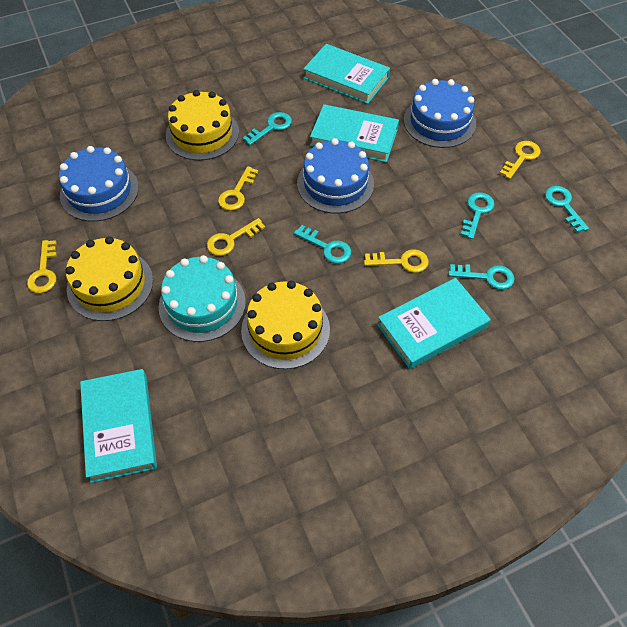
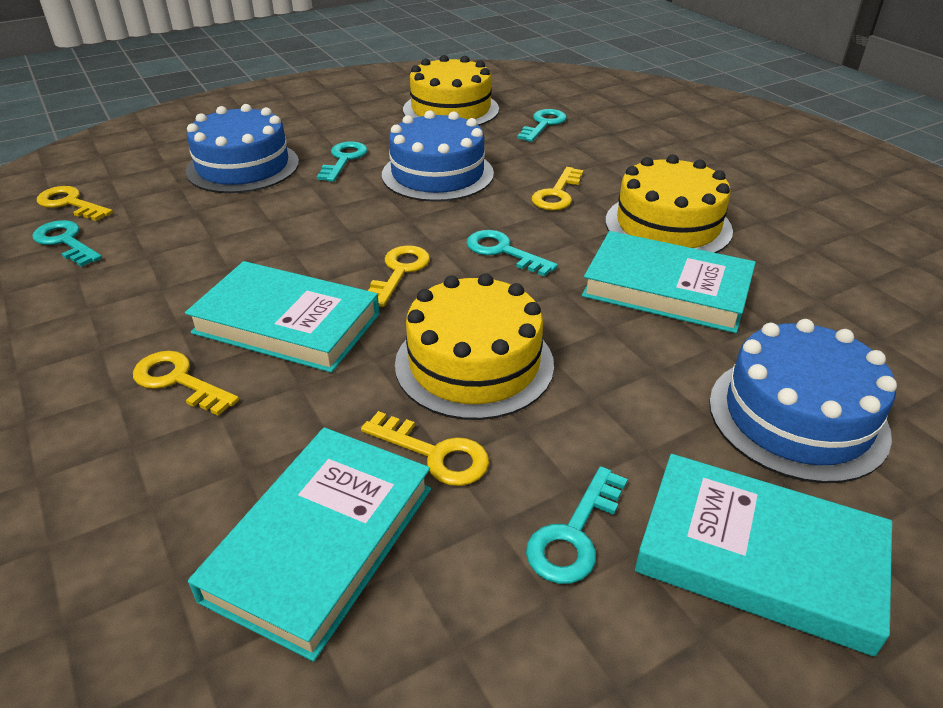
turquoise cake: 1 -> 0

